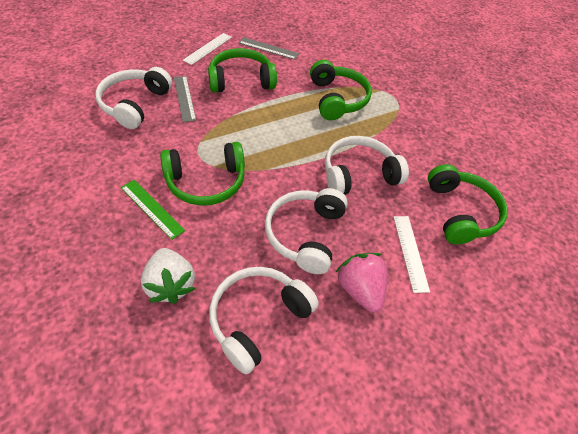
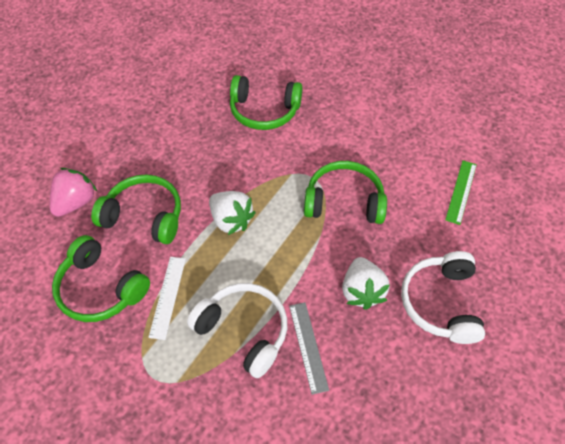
grey ruler: 2 -> 1
white headphones: 4 -> 2
white ruler: 2 -> 1
white strawberry: 1 -> 2

